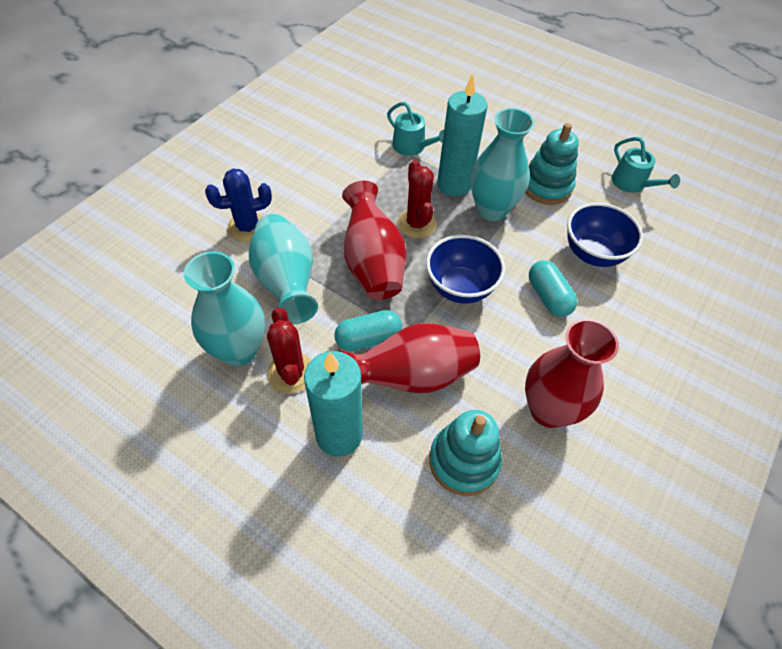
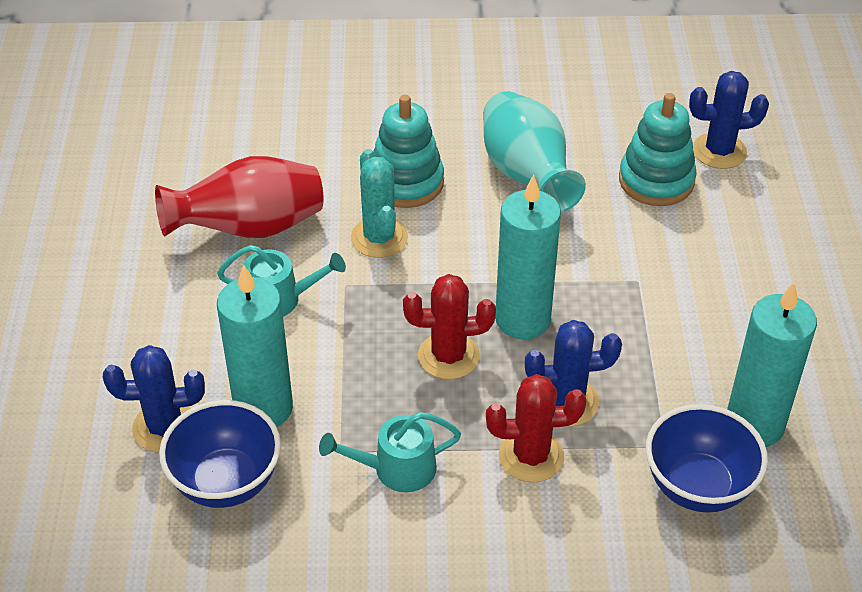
blue cactus: 1 -> 3
red vase: 3 -> 1
turquoise cactus: 0 -> 1
turquoise candle: 2 -> 3
turquoise capsule: 2 -> 0
turquoise vase: 3 -> 1

